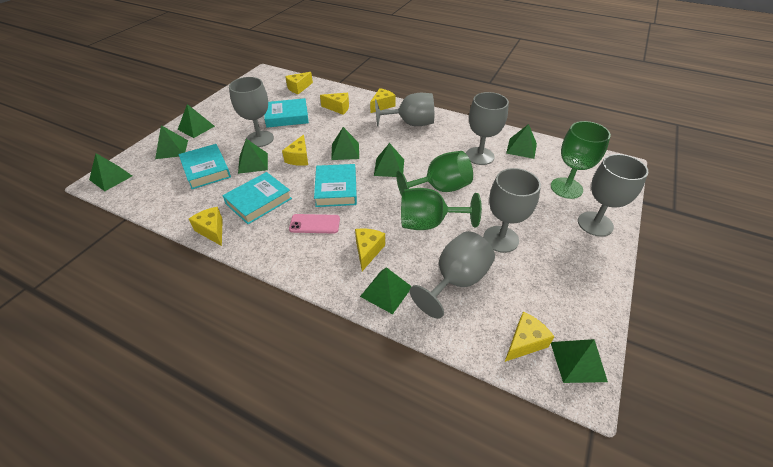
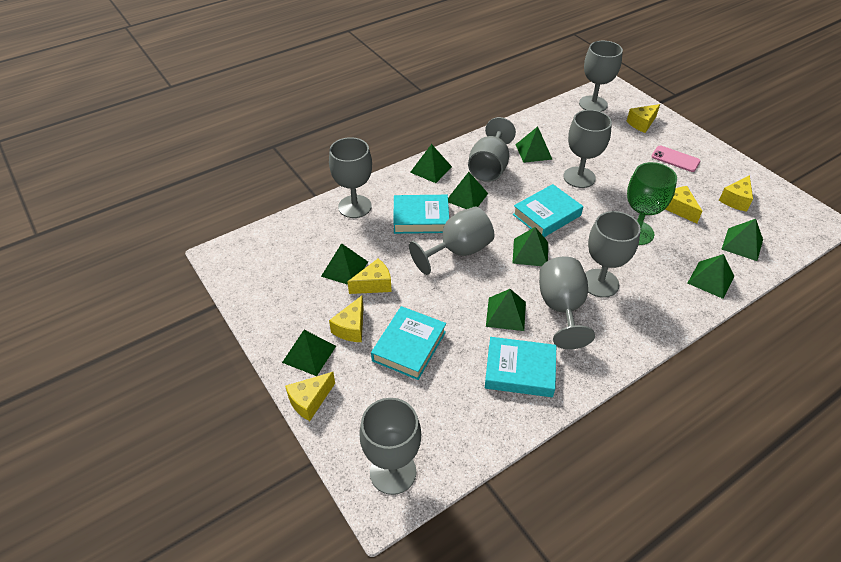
green goblet: 3 -> 1
grey goblet: 6 -> 8
yellow cheese: 7 -> 6

